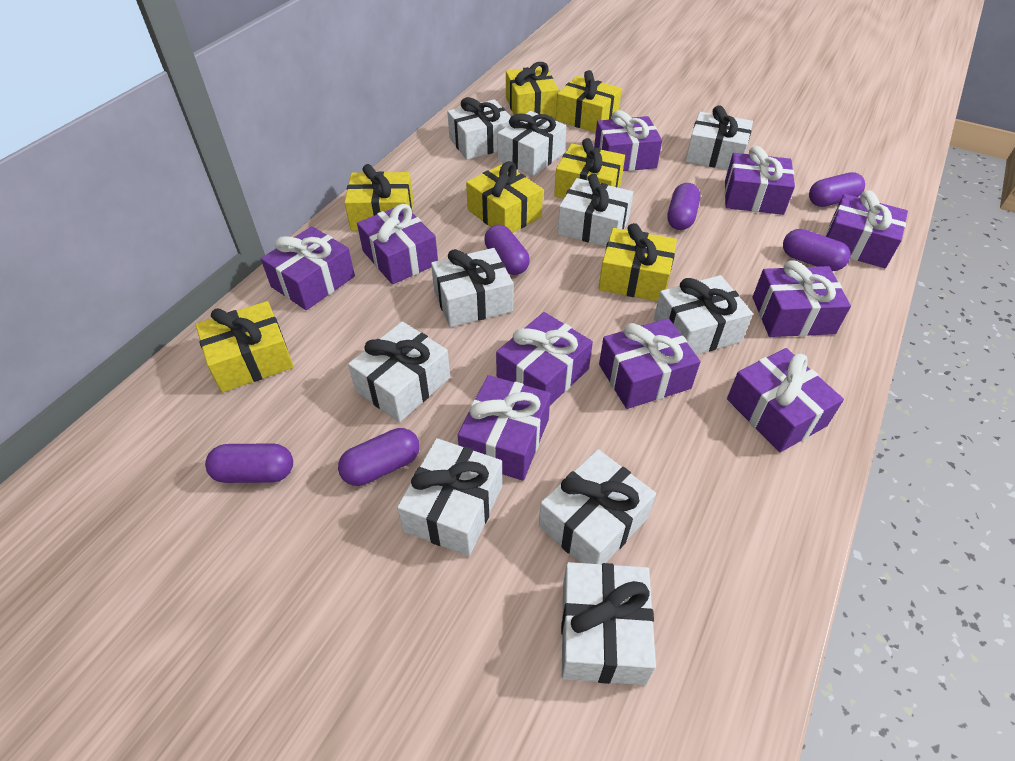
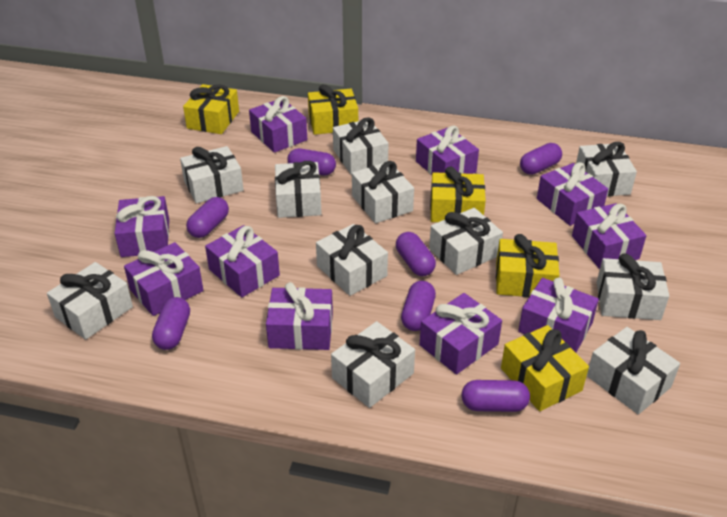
purple capsule: 6 -> 7
white gift: 10 -> 11
yellow gift: 7 -> 5

